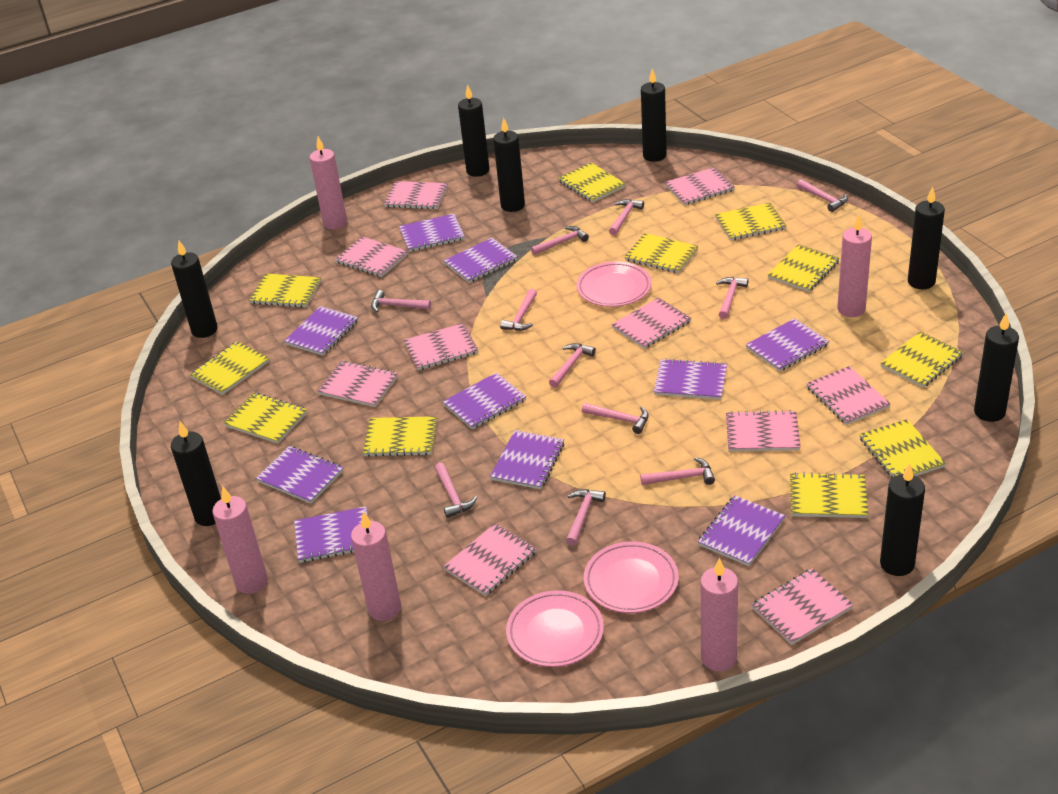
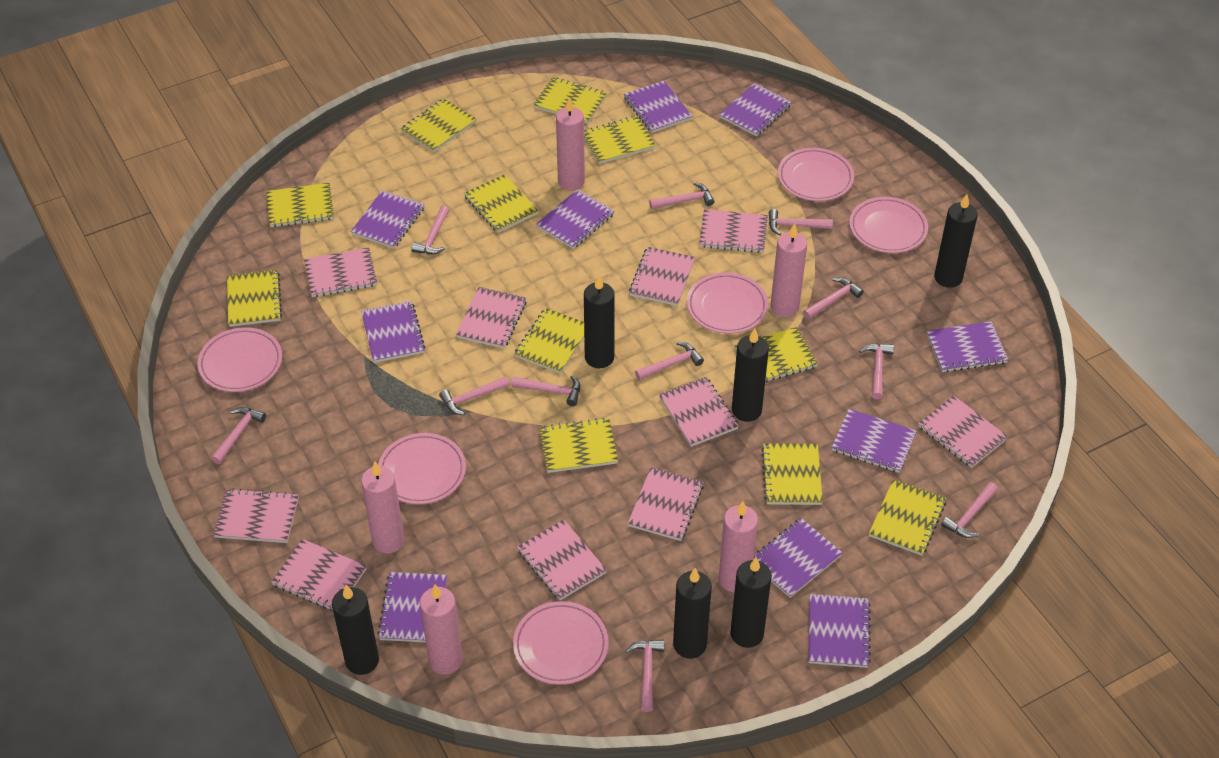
black candle: 8 -> 6
pink plate: 3 -> 6

